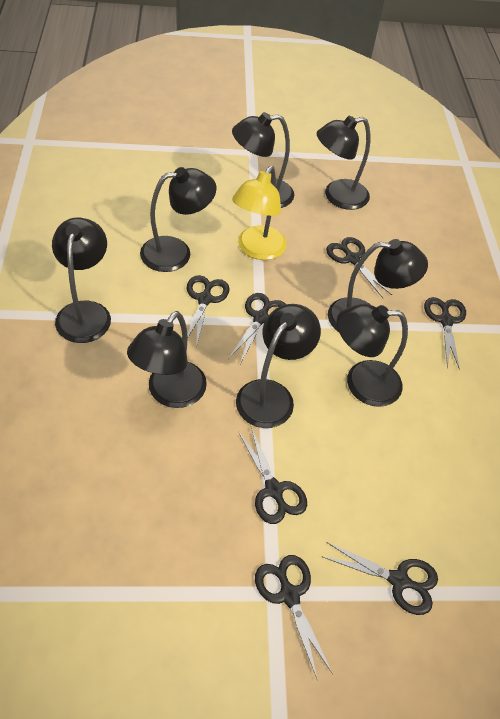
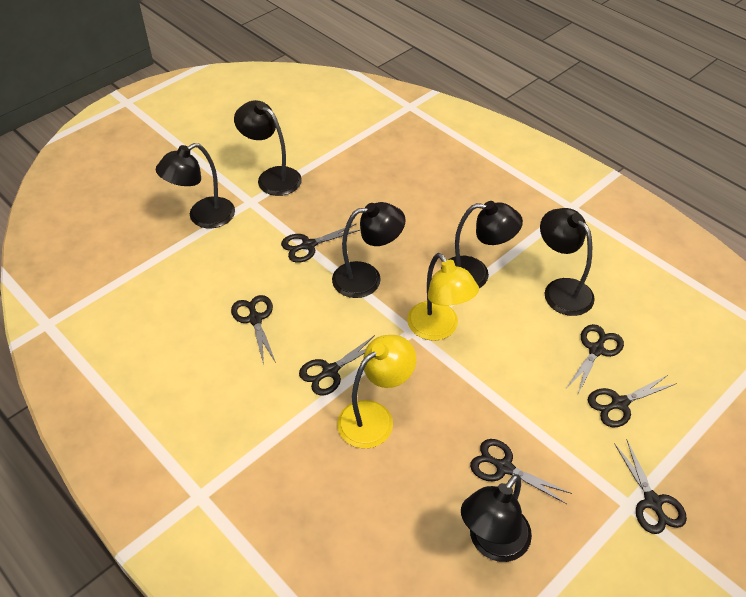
black lamp: 8 -> 6
yellow lamp: 1 -> 2

